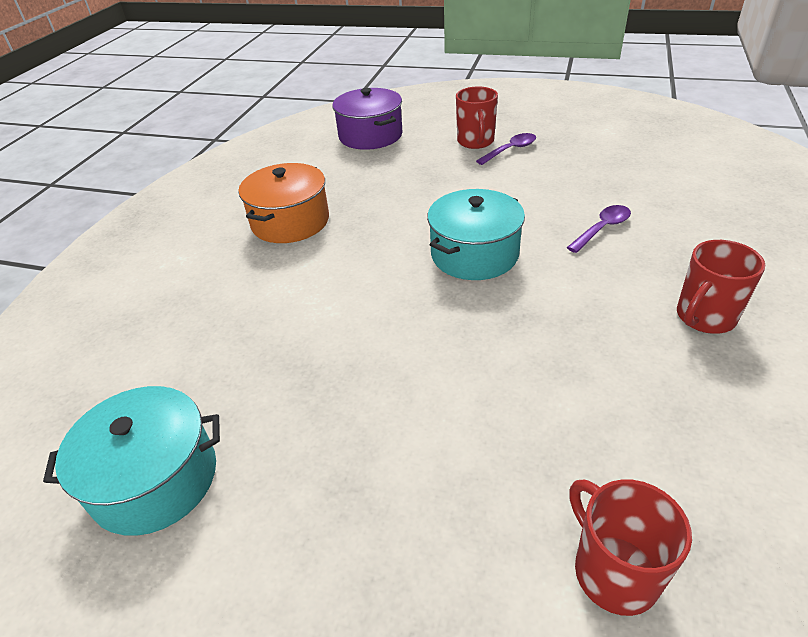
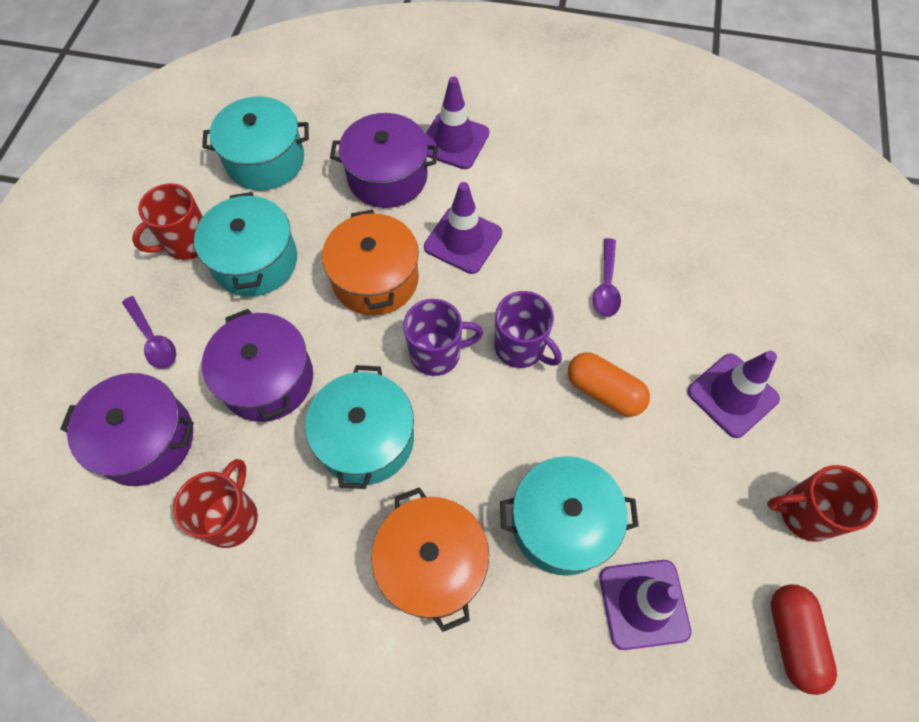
orange capsule: 0 -> 1
orange pot: 1 -> 2
purple mug: 0 -> 2
purple pot: 1 -> 3
purple traffic cone: 0 -> 4
red capsule: 0 -> 1
turquoise pot: 2 -> 4

